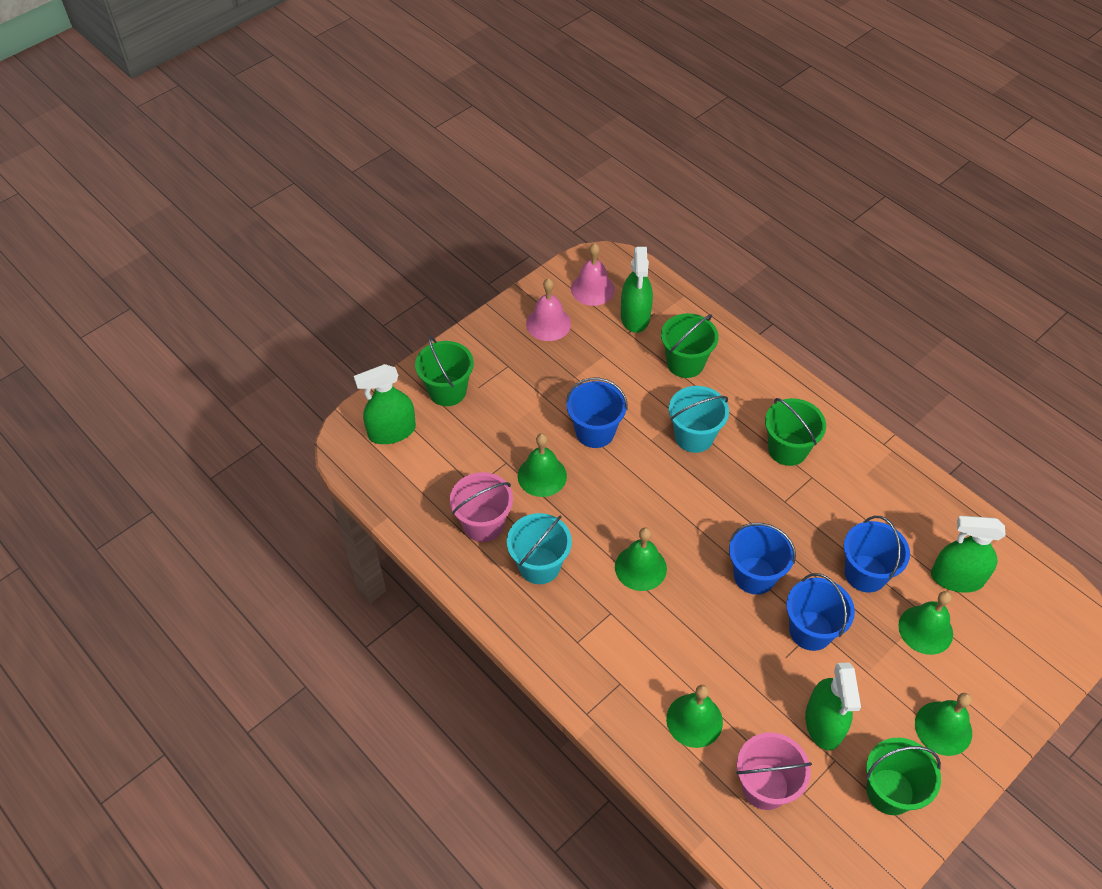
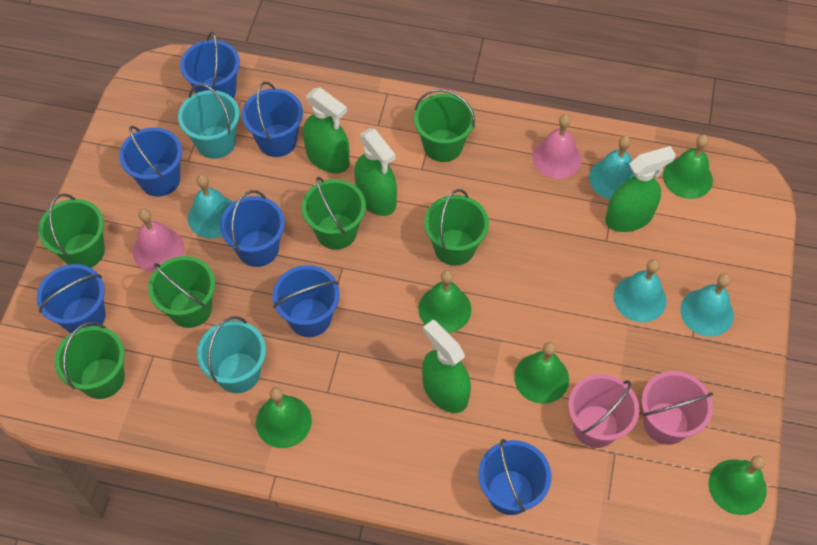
blue bucket: 4 -> 7
green bucket: 4 -> 6
turquoise bell: 0 -> 4

